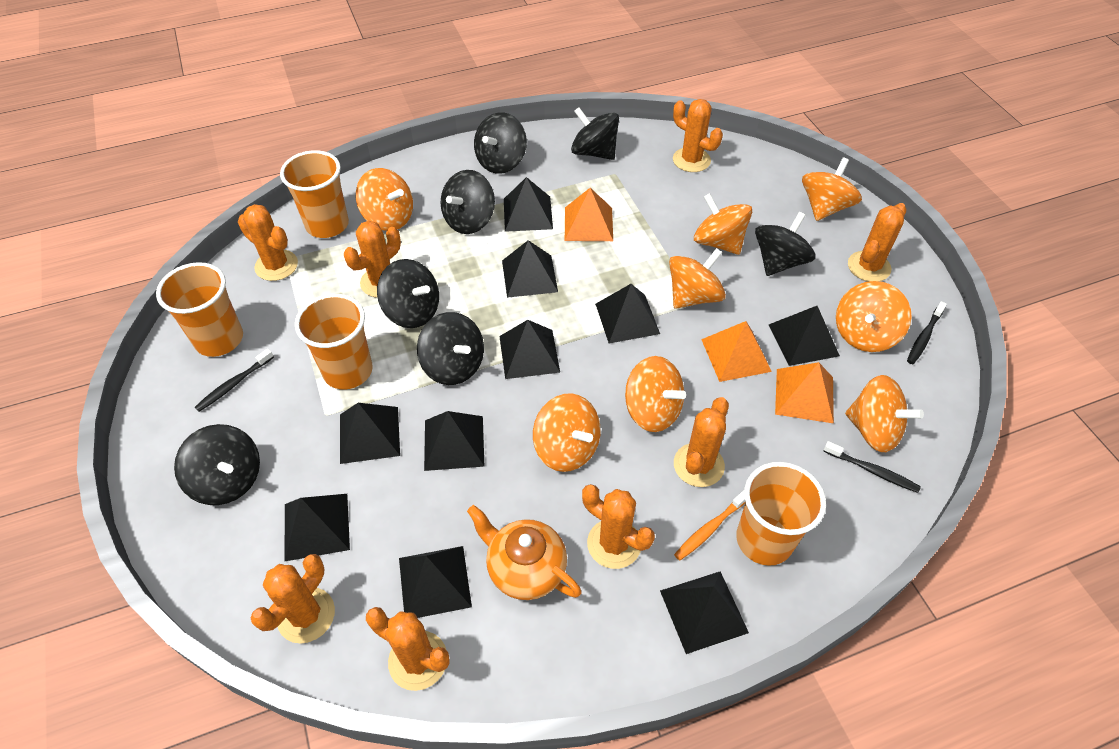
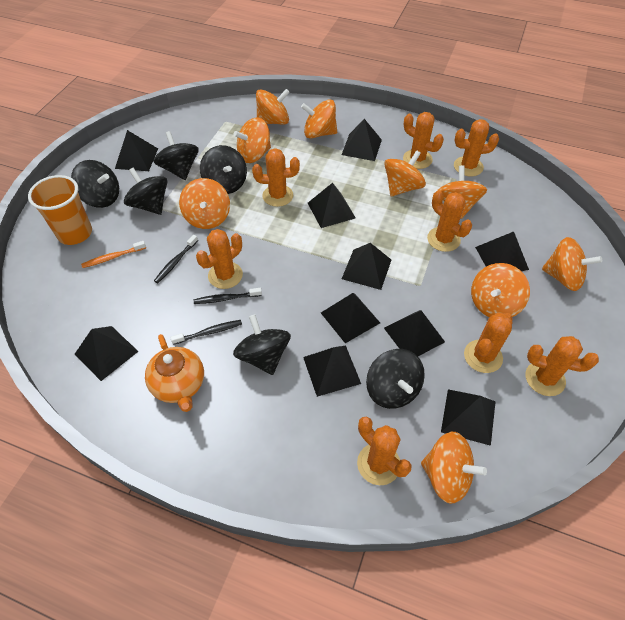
black spinning top: 7 -> 6
orange cup: 4 -> 1
orange pyramid: 3 -> 0
orange spinning top: 8 -> 9

